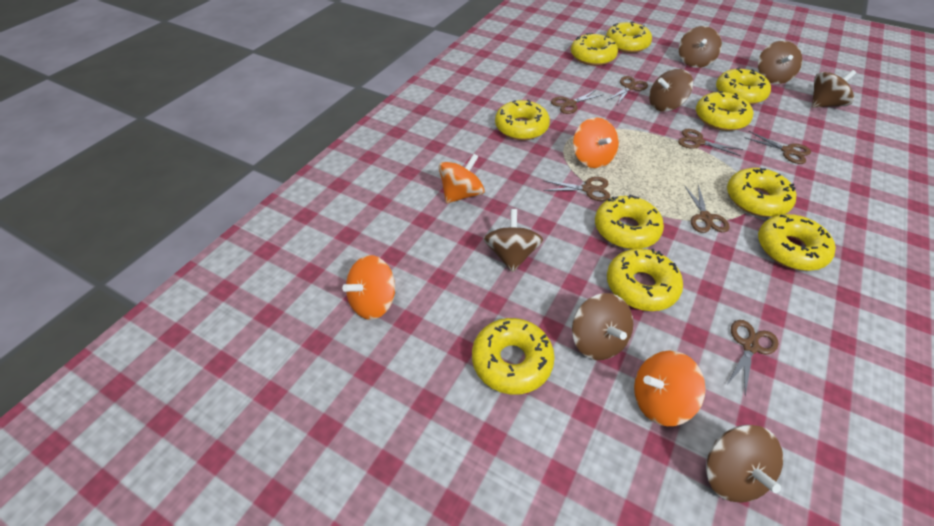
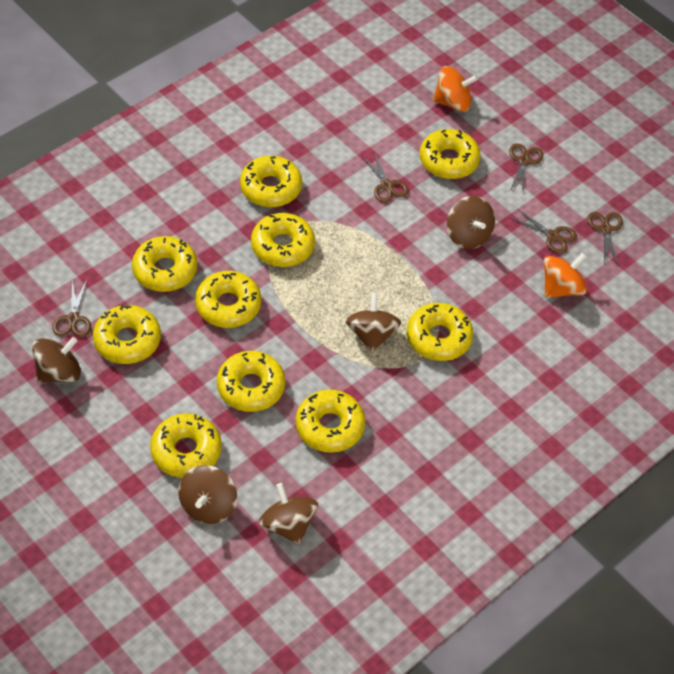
brown scissors: 7 -> 5
brown spinning top: 7 -> 5
orange spinning top: 4 -> 2

